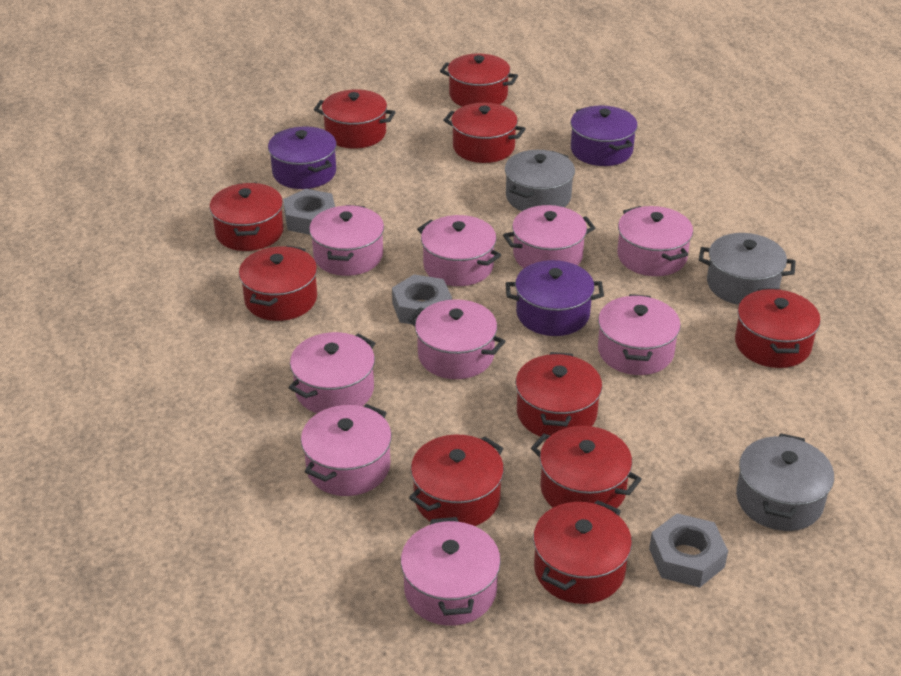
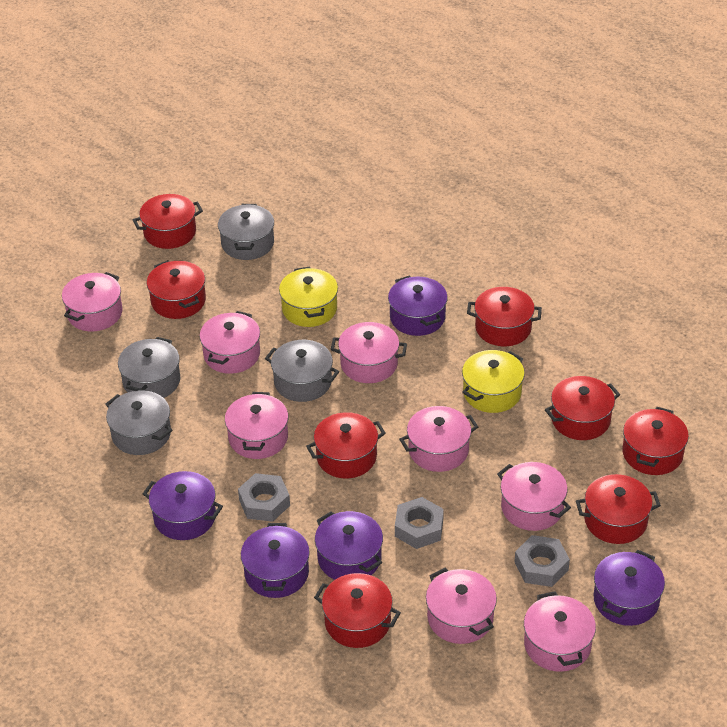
grey pot: 3 -> 4
pink pot: 9 -> 8
purple pot: 3 -> 5
red pot: 10 -> 8
yellow pot: 0 -> 2

